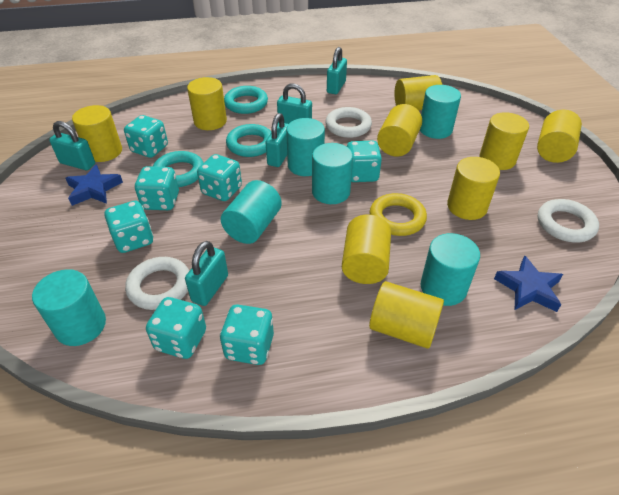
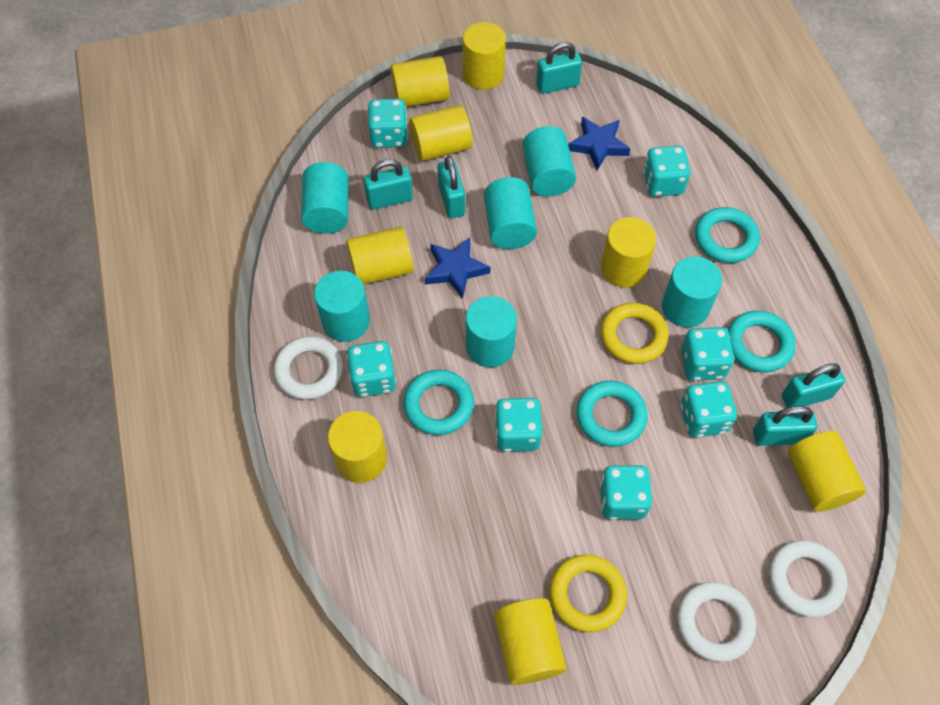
turquoise ring: 3 -> 4
yellow cylinder: 9 -> 8
yellow ring: 1 -> 2

